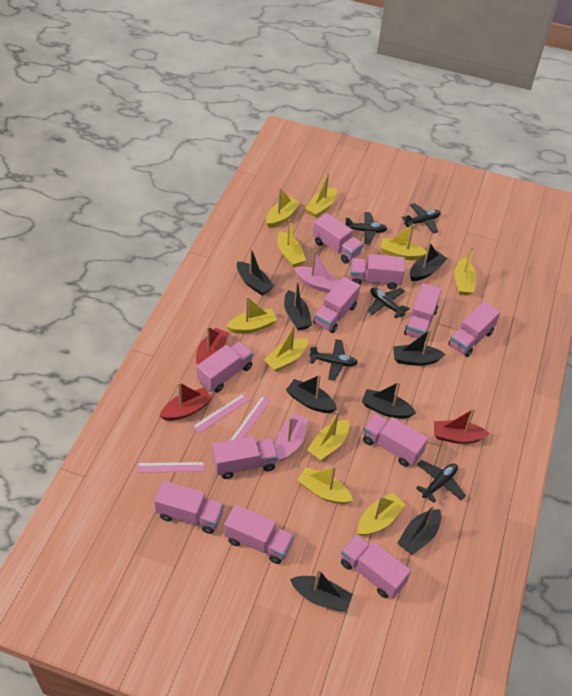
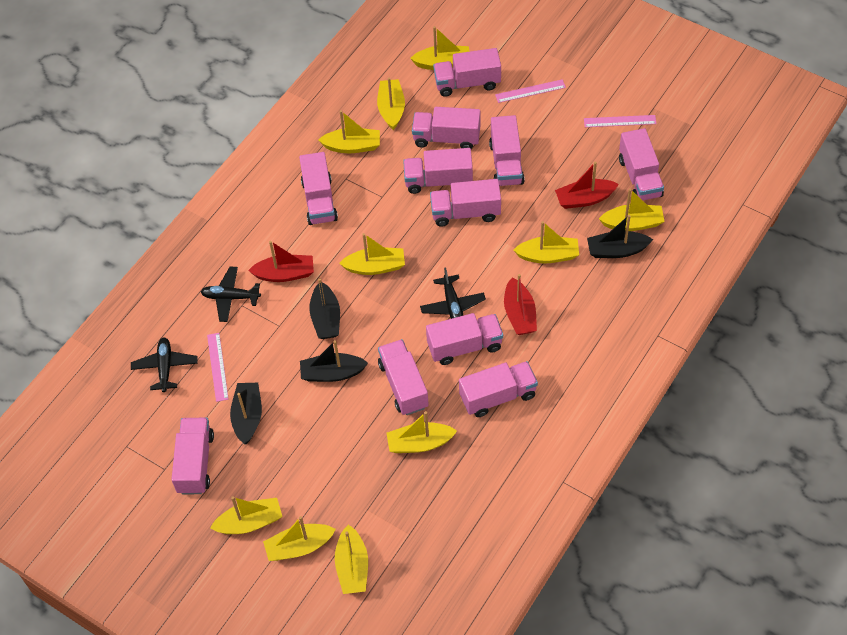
black boat: 8 -> 4
black plane: 5 -> 3
pink boat: 2 -> 0

